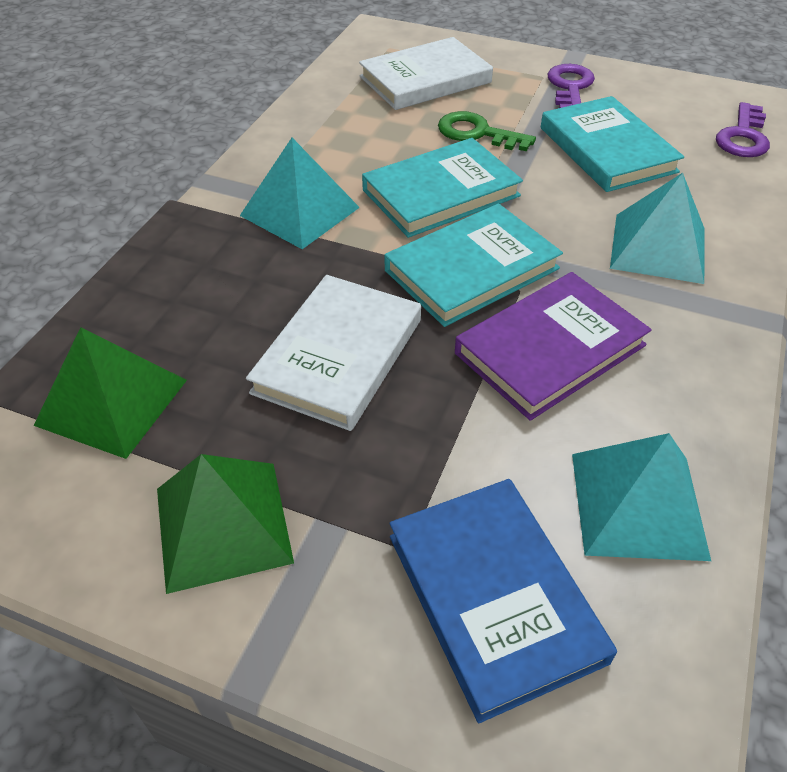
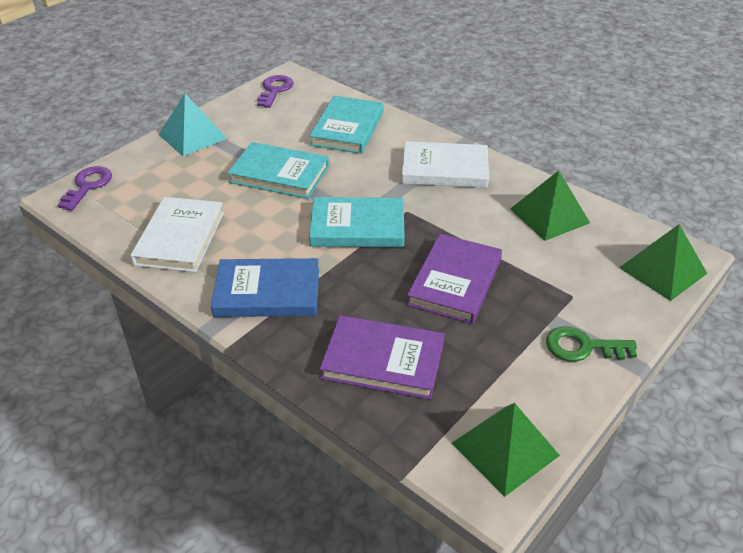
green pyramid: 2 -> 3
purple book: 1 -> 2
turquoise pyramid: 3 -> 1

